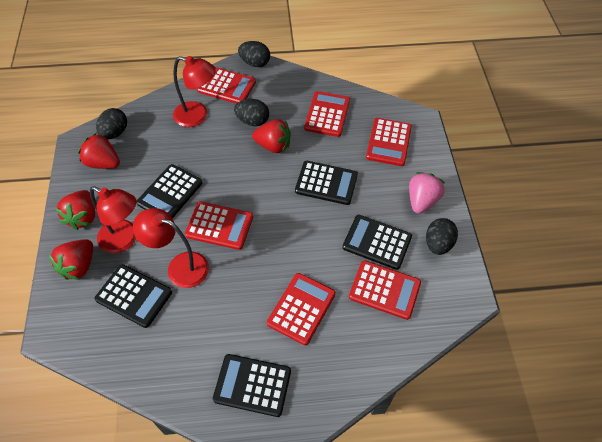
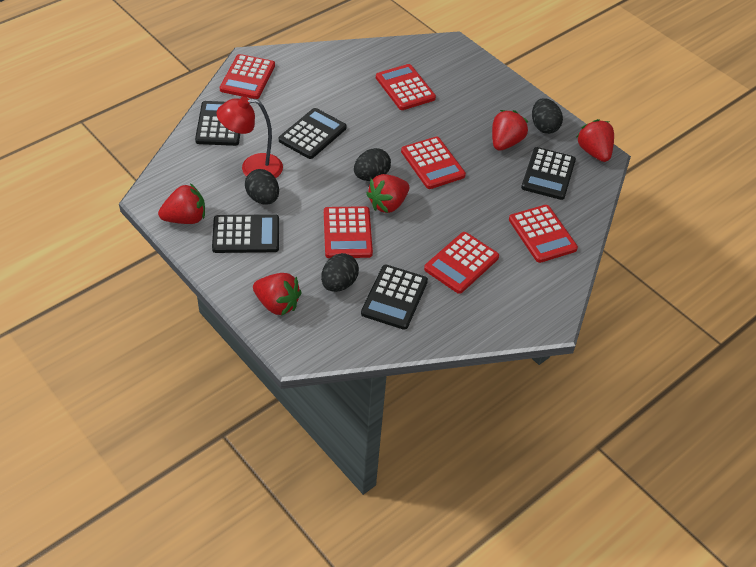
pink strawberry: 1 -> 0
red lamp: 3 -> 1
red strawberry: 4 -> 5

